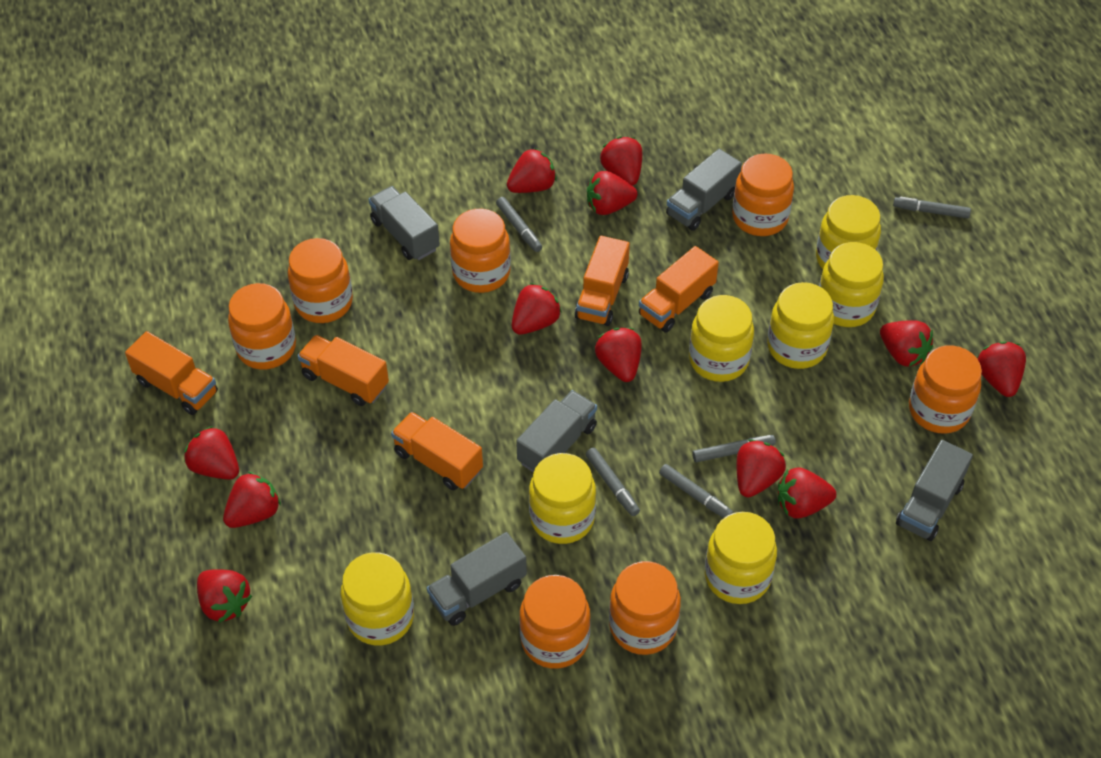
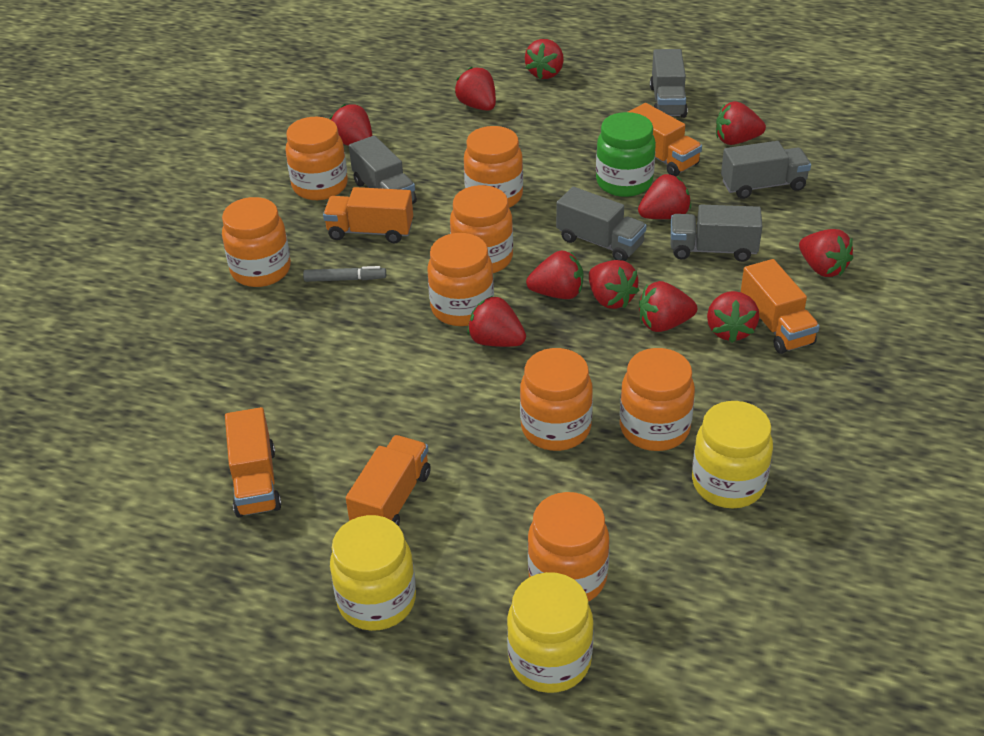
green jar: 0 -> 1
grey marker: 5 -> 1
orange jar: 7 -> 8
red strawberry: 12 -> 11
yellow jar: 7 -> 3

